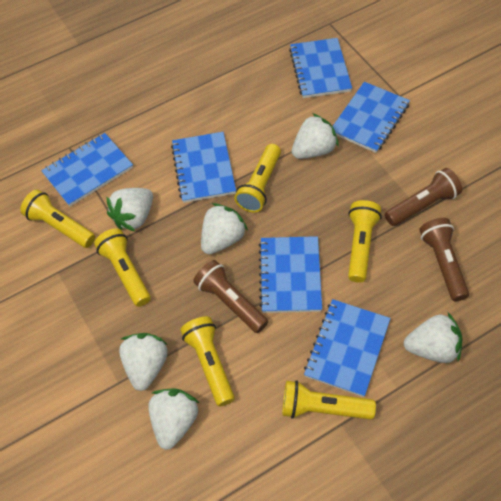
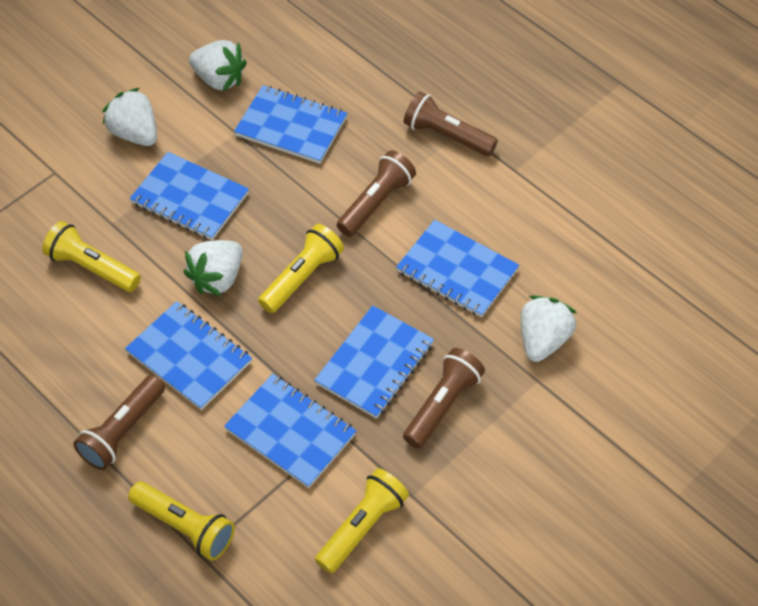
brown flashlight: 3 -> 4
white strawberry: 6 -> 4
yellow flashlight: 6 -> 4

